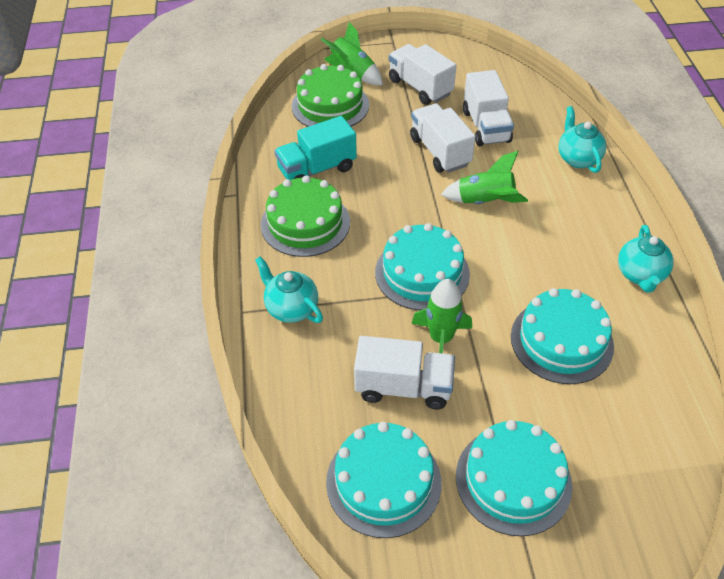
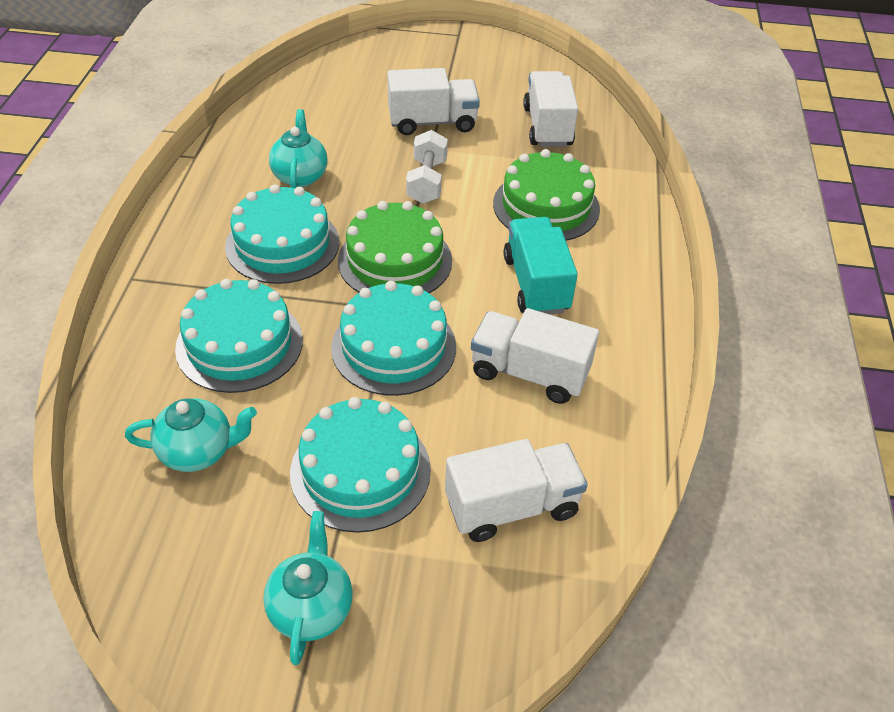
green rocket: 3 -> 0
white dumbbell: 0 -> 1

